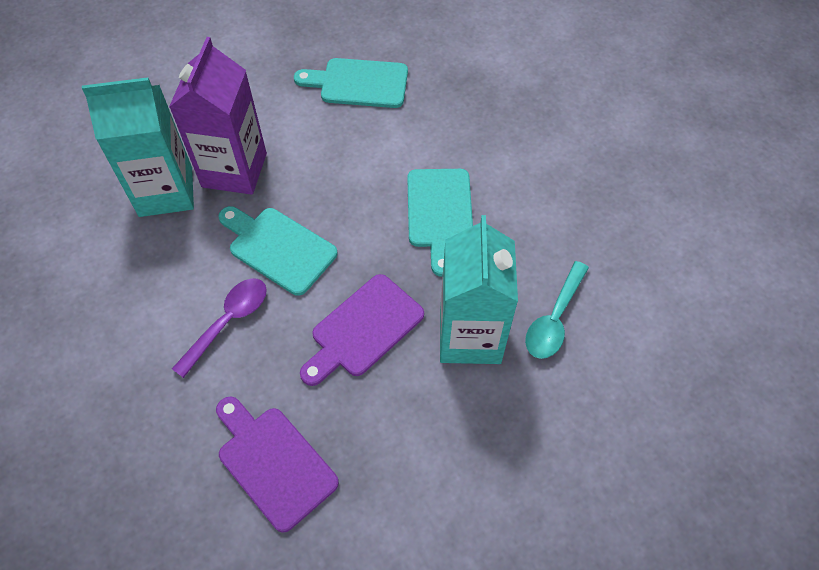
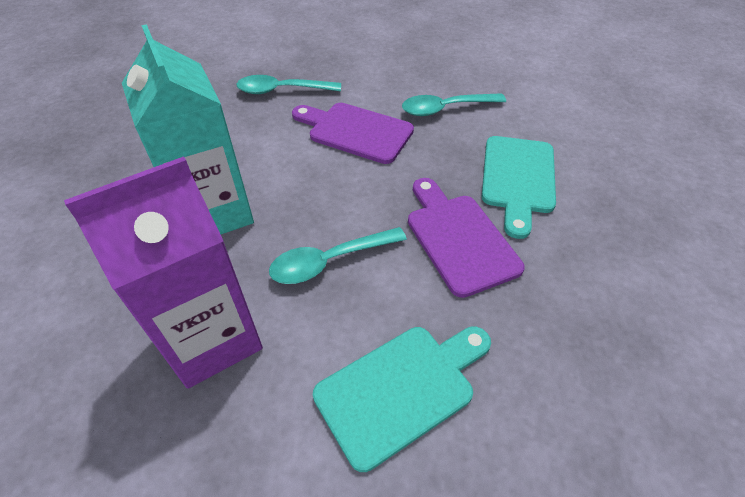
purple spoon: 1 -> 0
turquoise carton: 2 -> 1
turquoise cutting board: 3 -> 2
turquoise spoon: 1 -> 3

